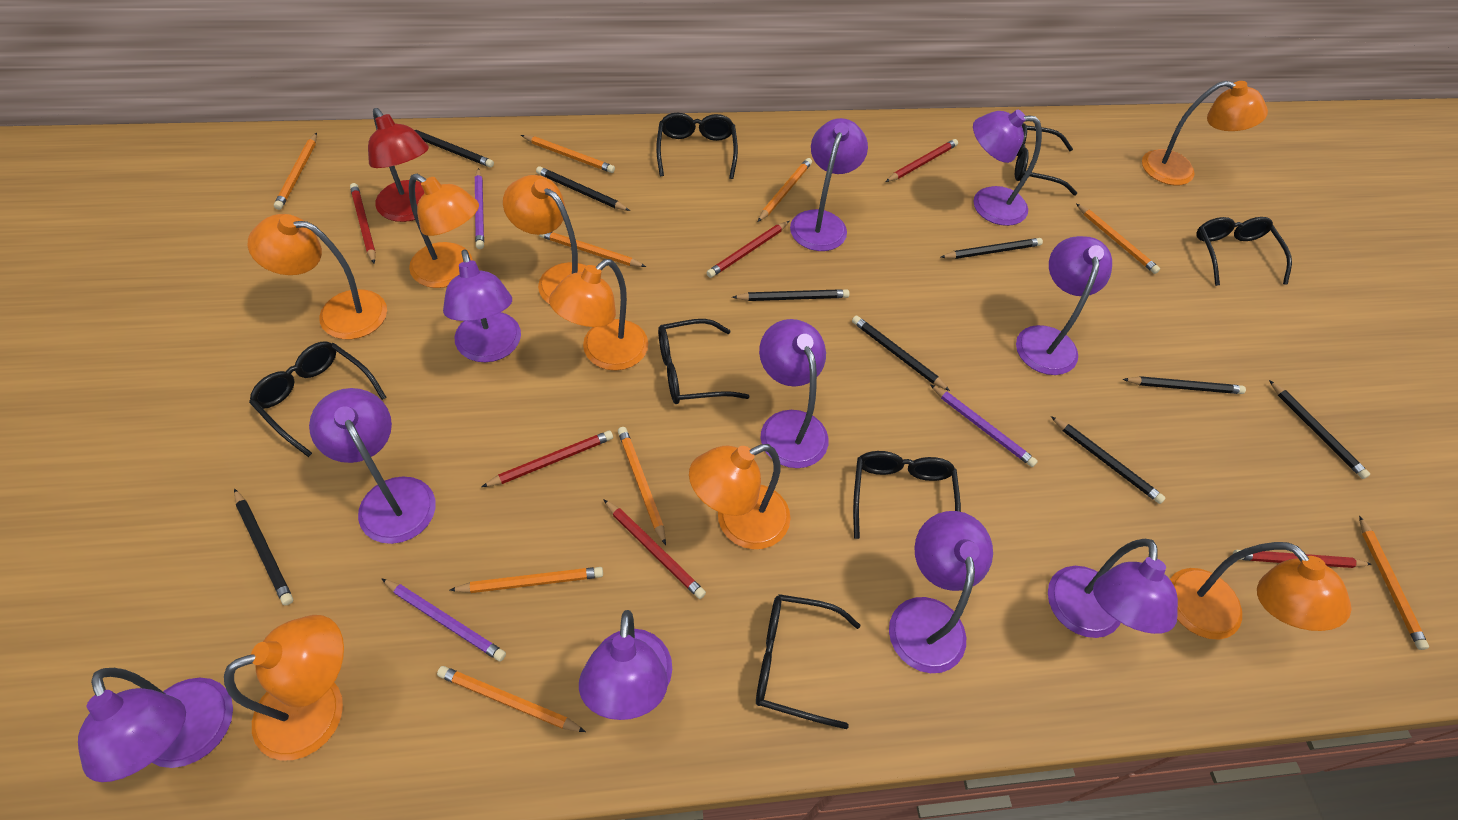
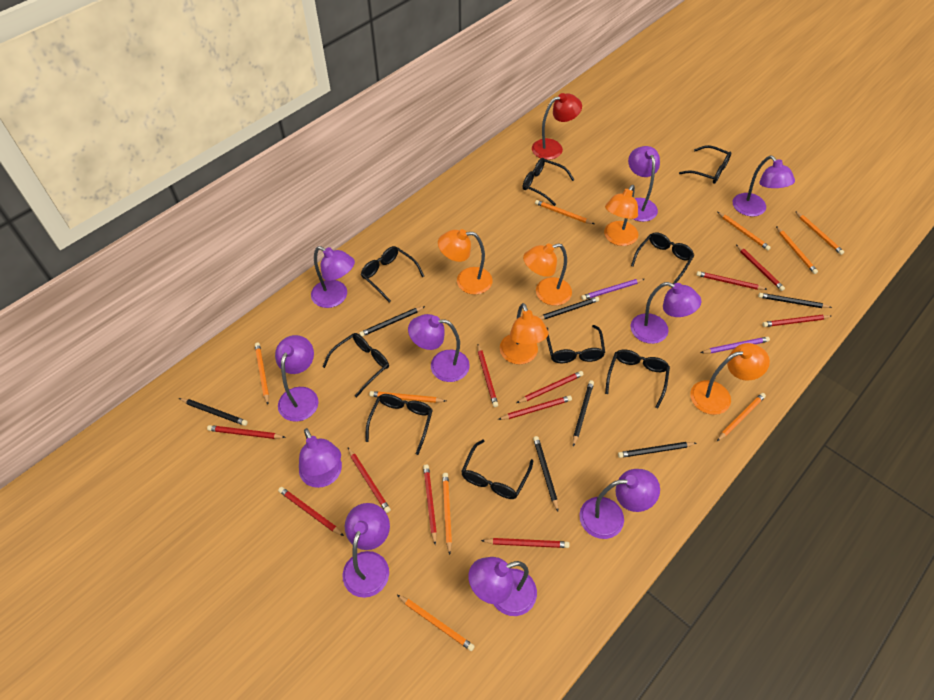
black glasses: 7 -> 9
black pencil: 9 -> 7
orange lamp: 8 -> 5
purple pencil: 3 -> 2
red pencil: 6 -> 11

